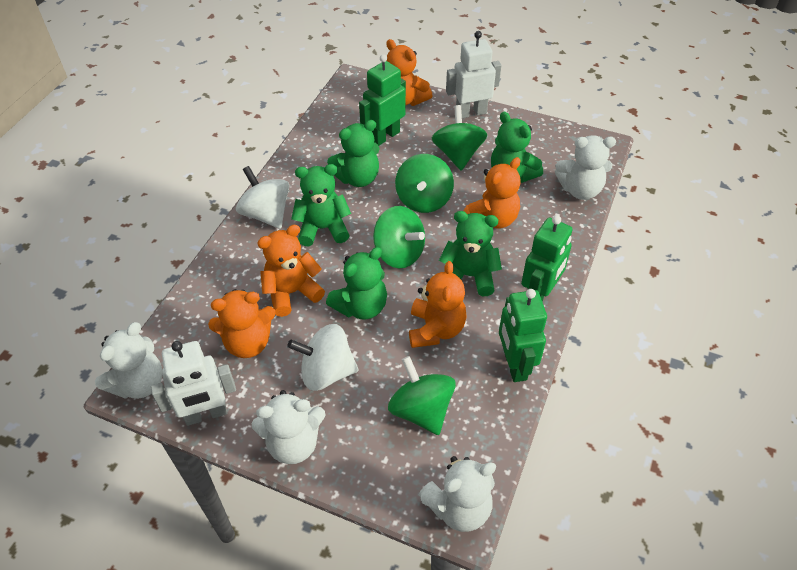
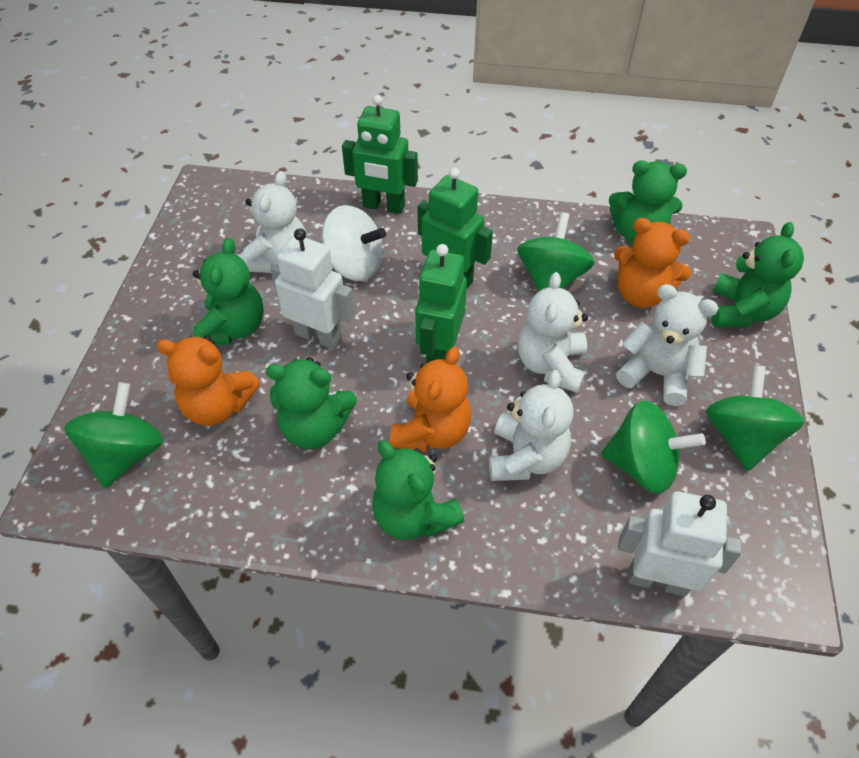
orange teddy bear: 5 -> 3
white spinning top: 2 -> 1

